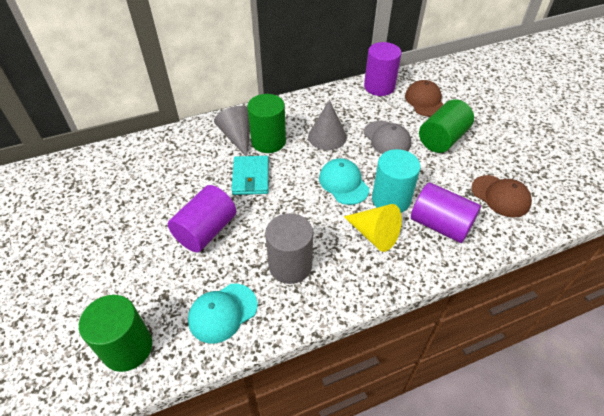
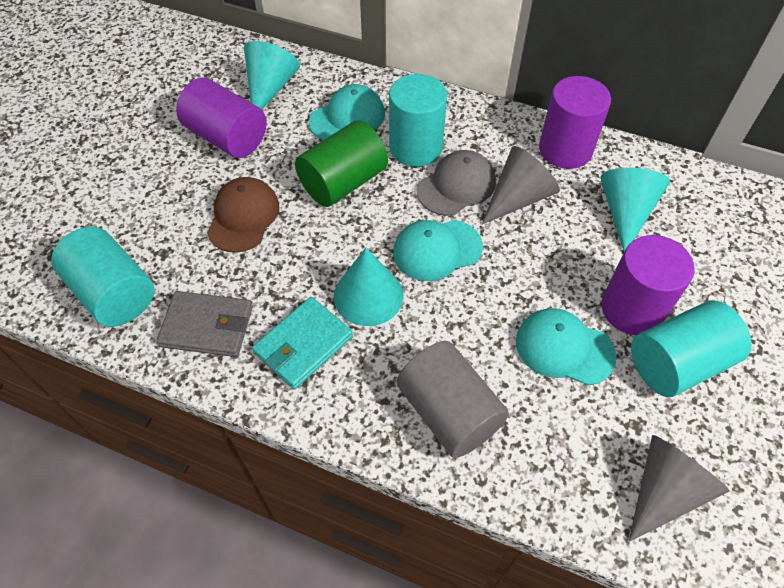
brown cap: 2 -> 1
green cylinder: 3 -> 1
grey wallet: 0 -> 1
turquoise cap: 2 -> 3
turquoise cone: 0 -> 3
turquoise cylinder: 1 -> 3
yellow cone: 1 -> 0

